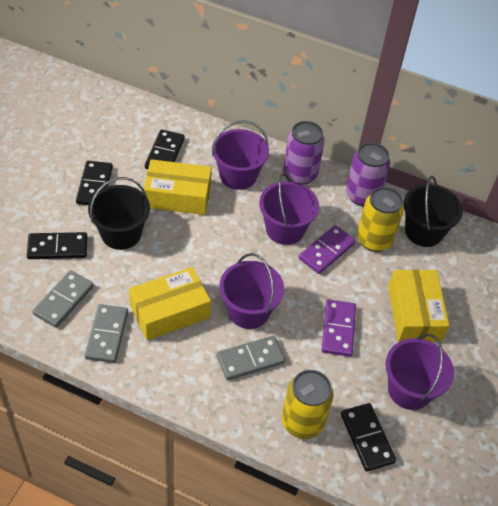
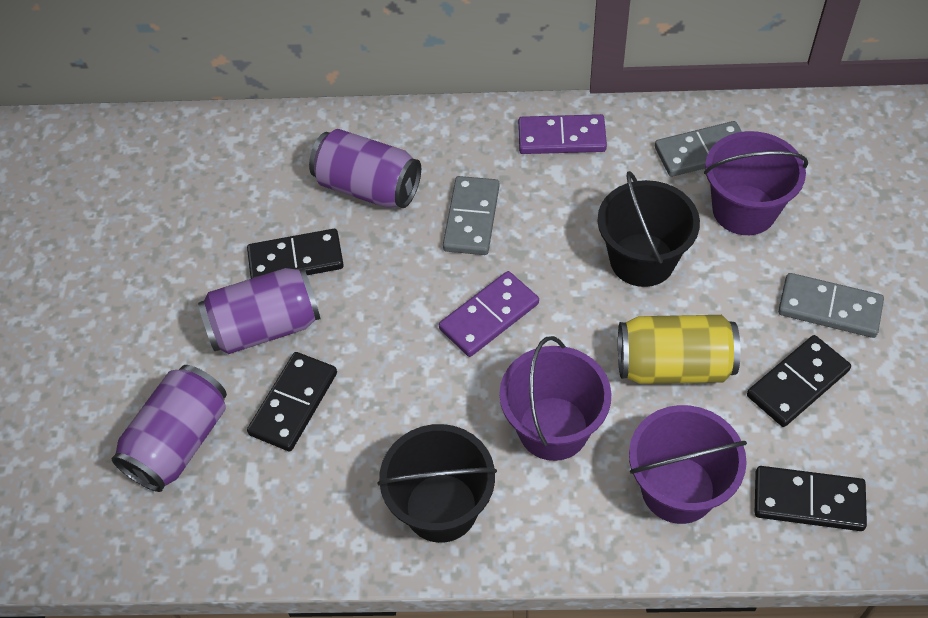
purple bucket: 4 -> 3
purple can: 2 -> 3
yellow box: 3 -> 0
yellow can: 2 -> 1

